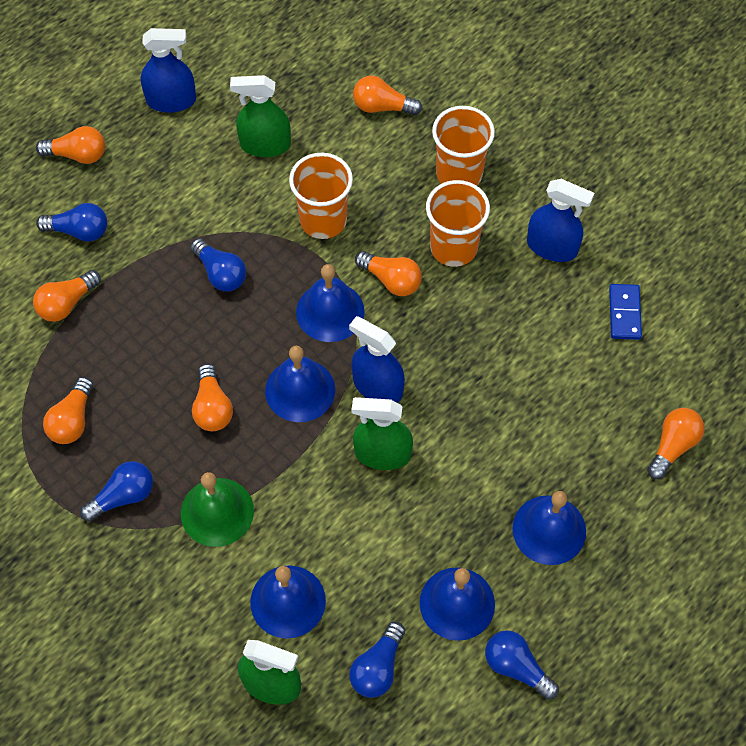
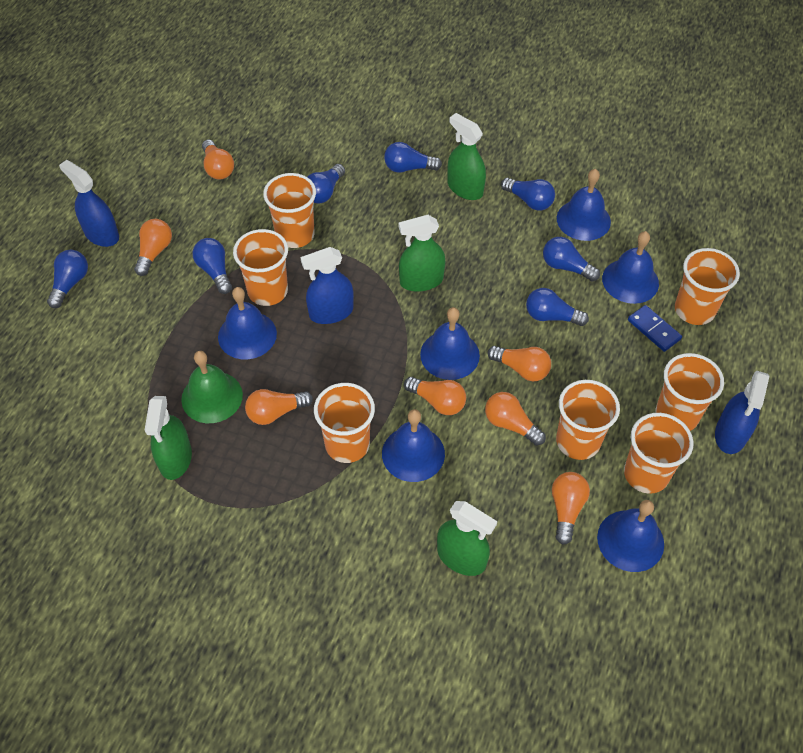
blue bell: 5 -> 6
blue light bulb: 5 -> 7
green spray bottle: 3 -> 4
orange cup: 3 -> 7

